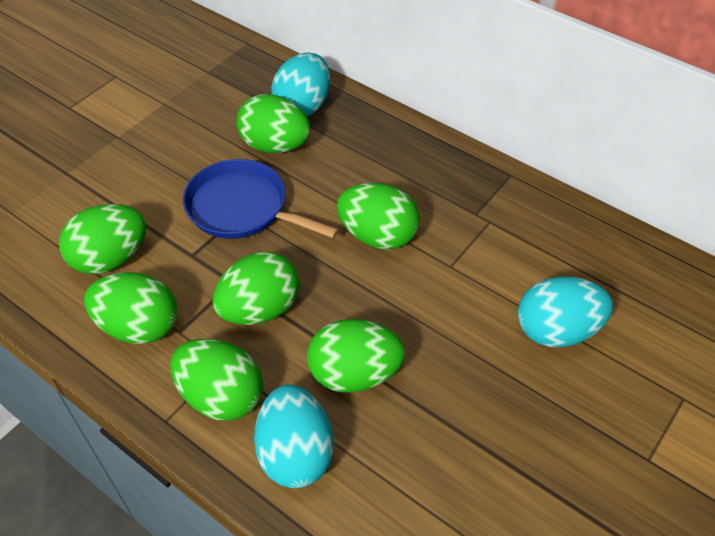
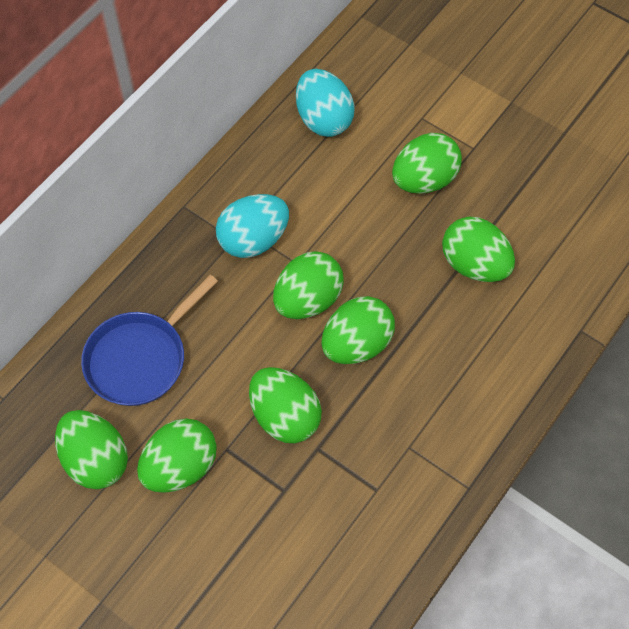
turquoise egg: 3 -> 2

